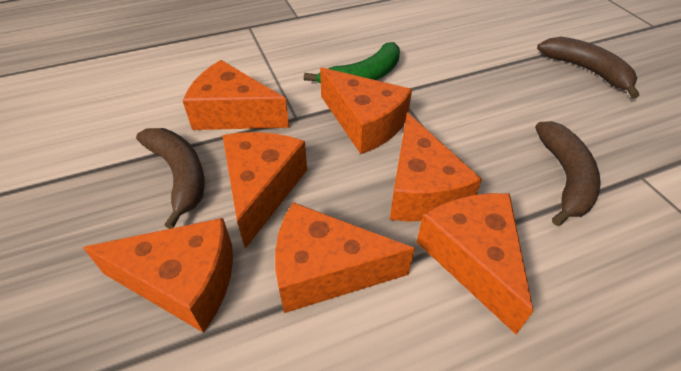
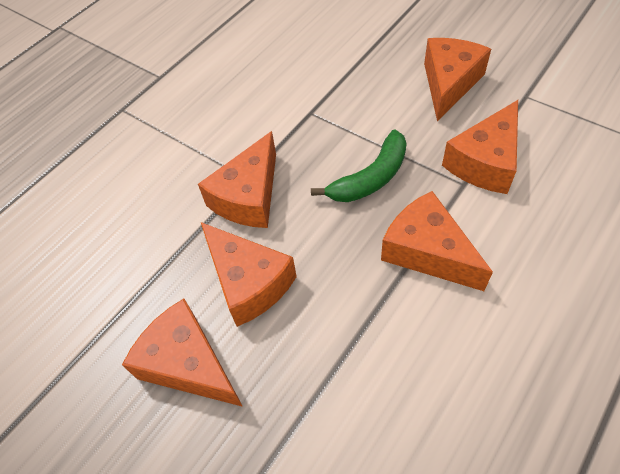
brown banana: 3 -> 0
orange cheese: 7 -> 6

